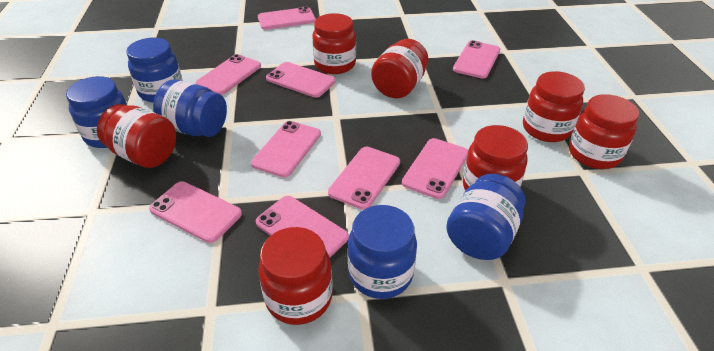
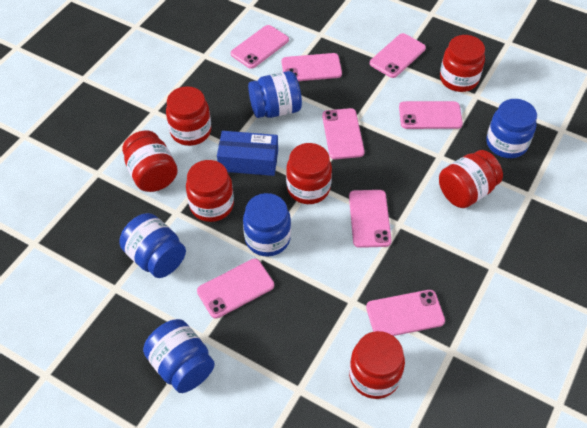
blue box: 0 -> 1
pink phone: 9 -> 8

